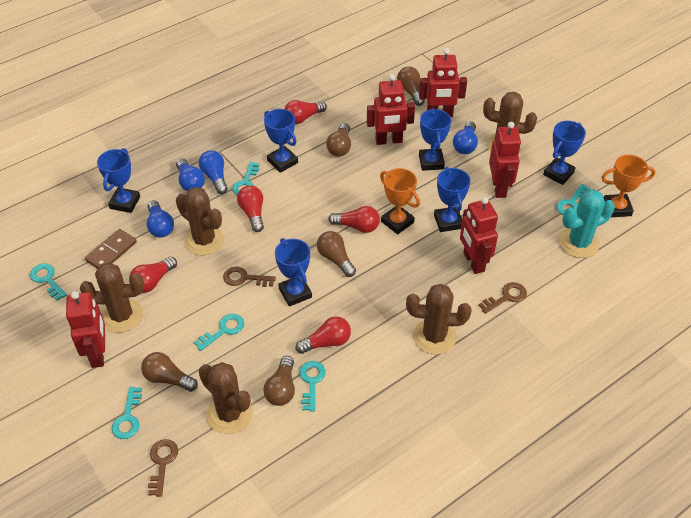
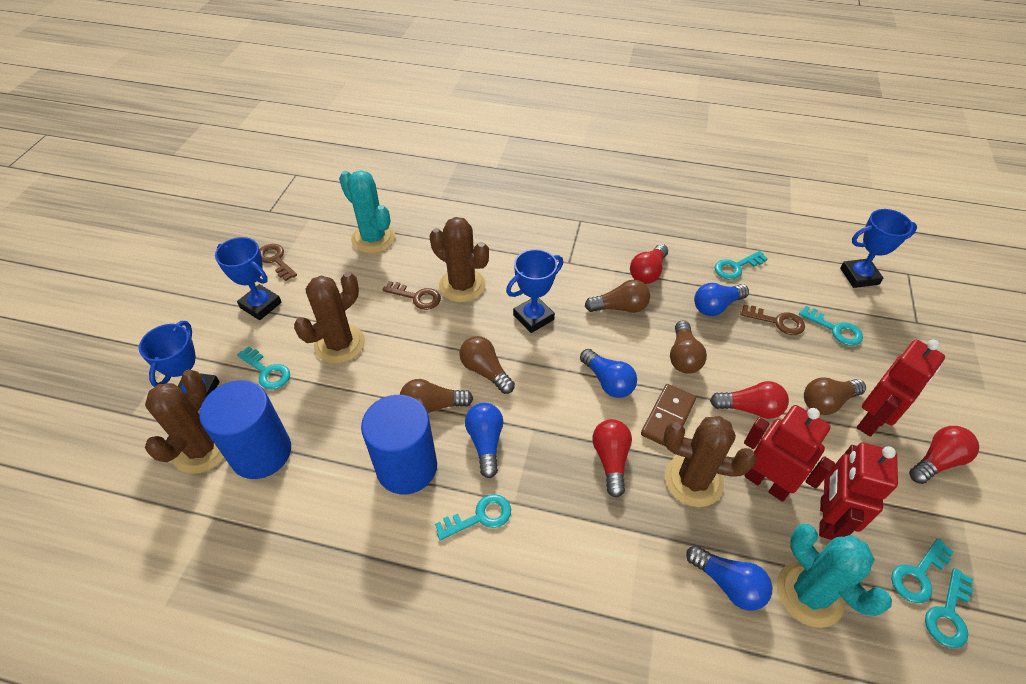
blue cylinder: 0 -> 2
blue trophy: 6 -> 4
brown cactus: 5 -> 4
orange trophy: 2 -> 0
red light bulb: 5 -> 4
red robot: 5 -> 3
turquoise cactus: 1 -> 2

